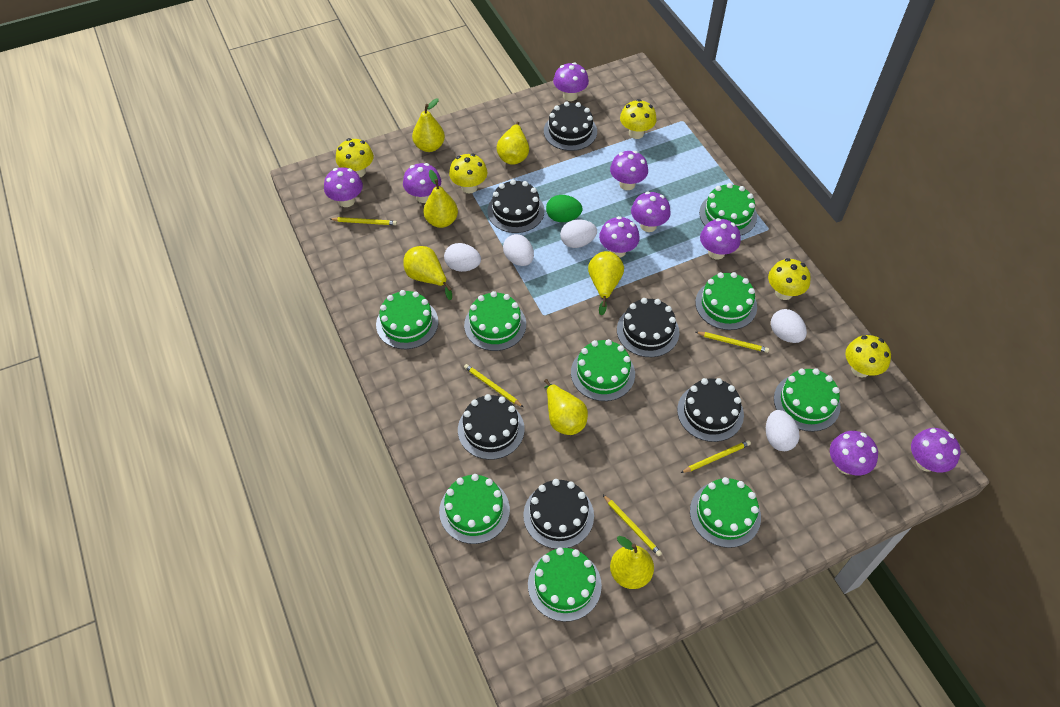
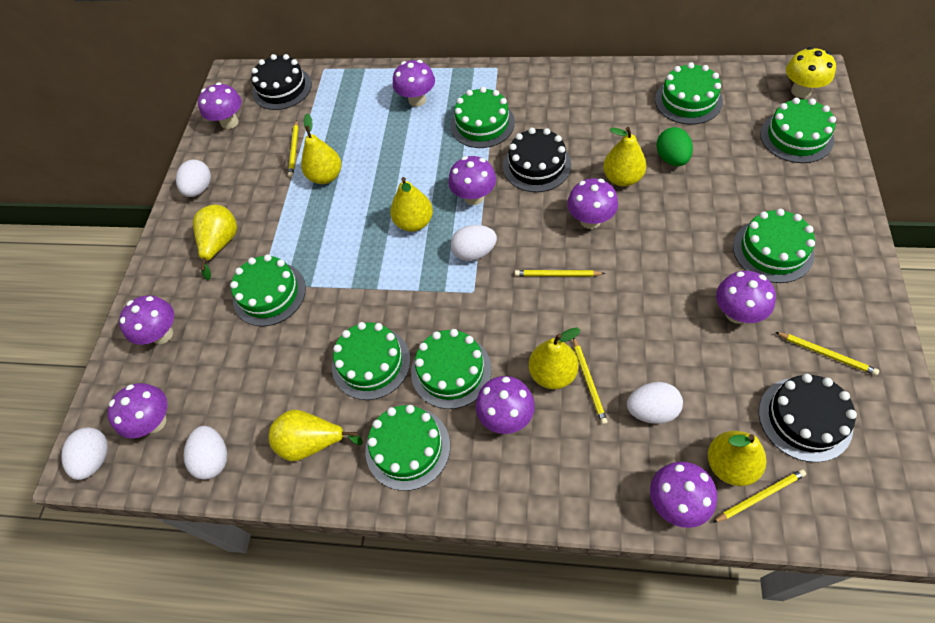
black cake: 6 -> 3
green cake: 9 -> 8
yellow mushroom: 5 -> 1

